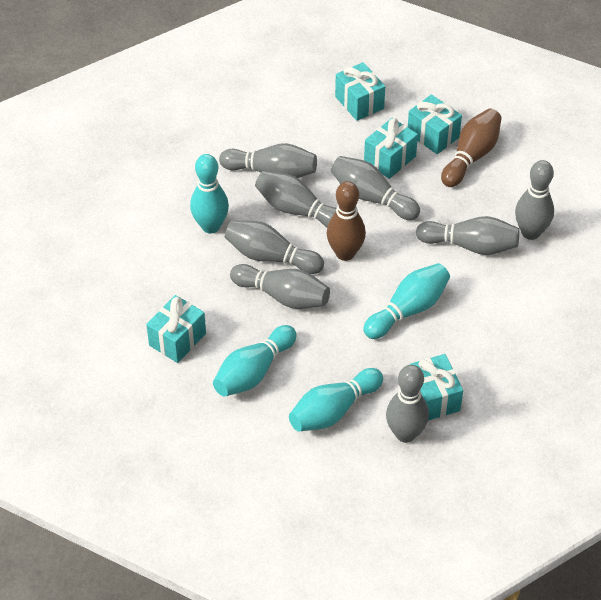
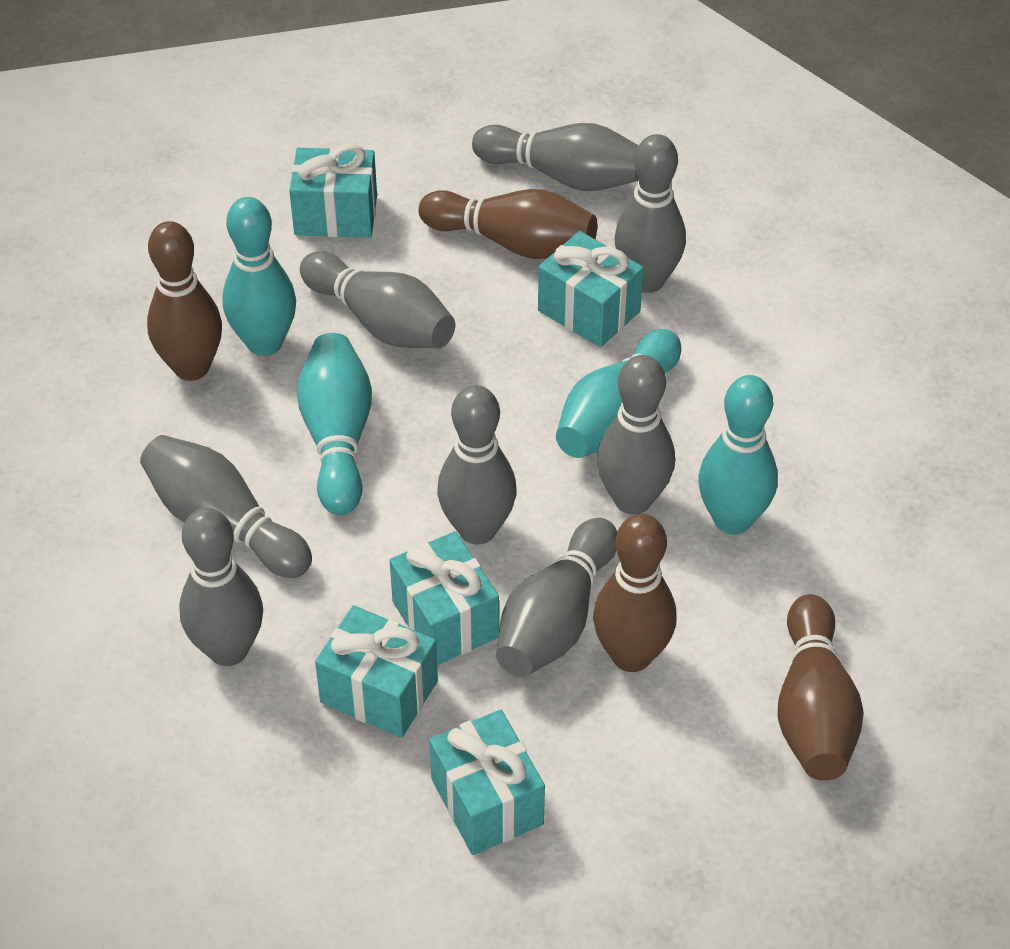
brown bowling pin: 2 -> 4

